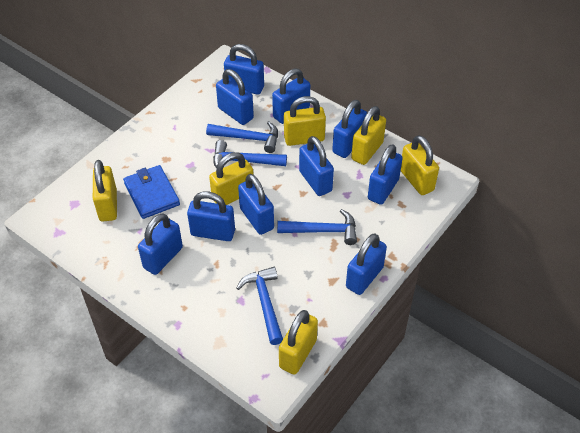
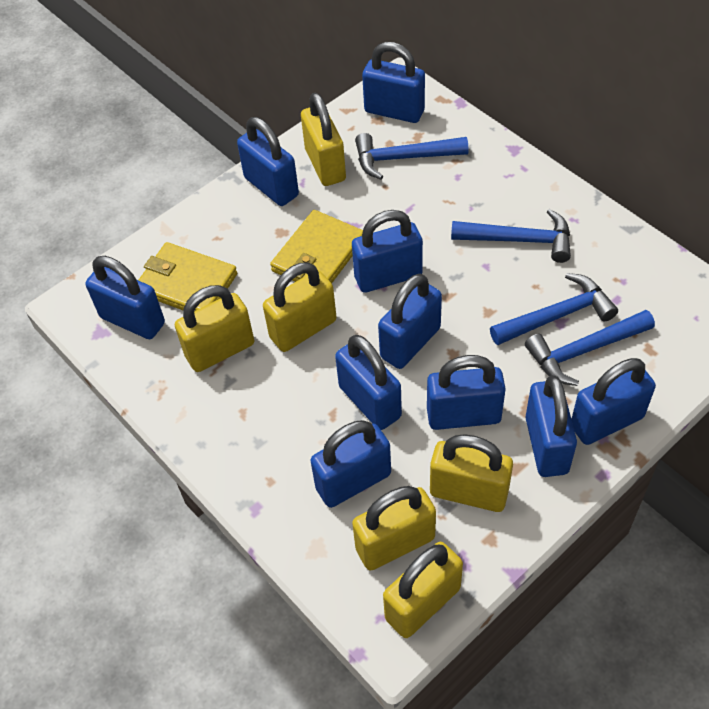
blue wallet: 1 -> 0
yellow wallet: 0 -> 2

